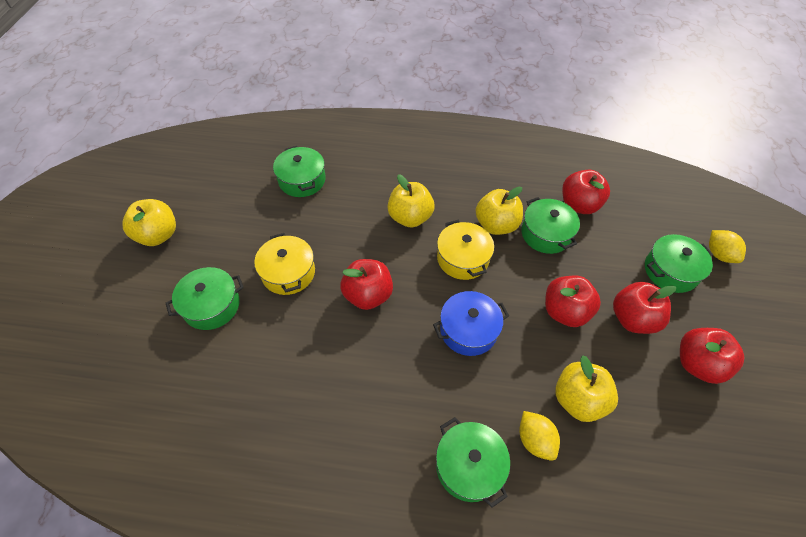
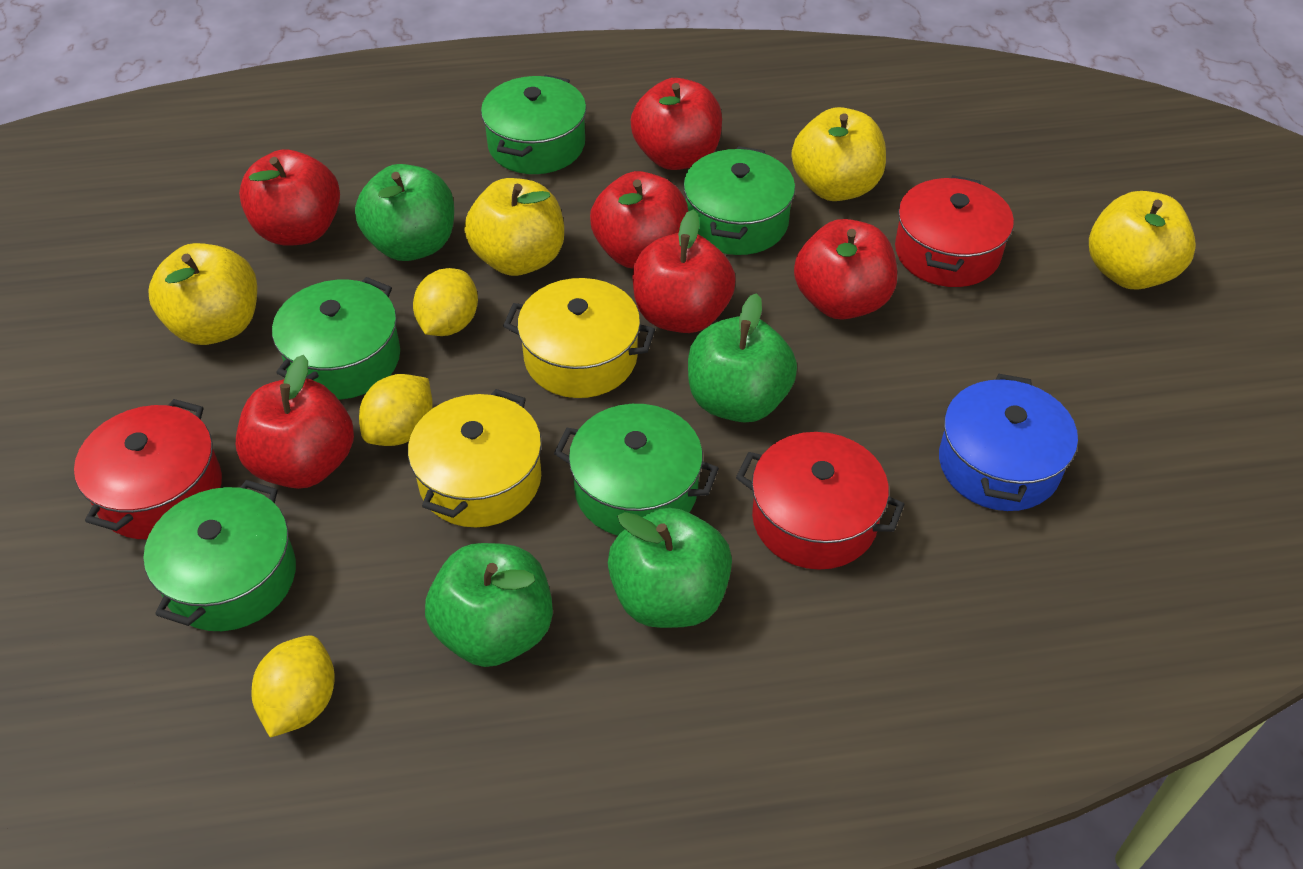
green apple: 0 -> 4
red apple: 5 -> 6
red pot: 0 -> 3
yellow lemon: 2 -> 3

